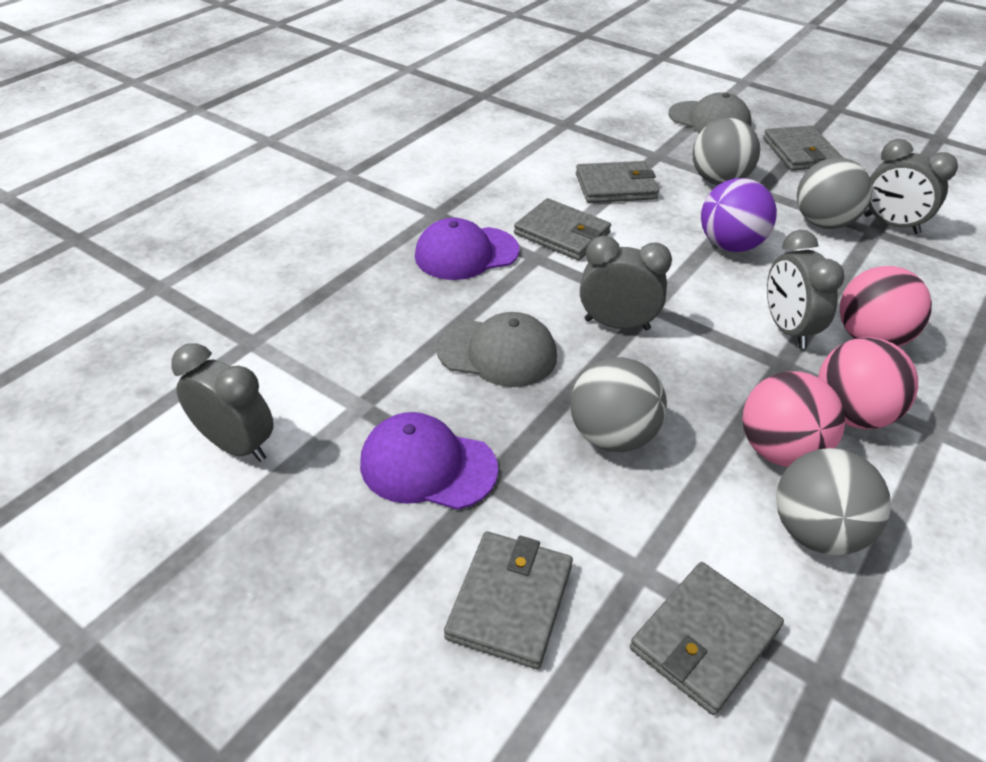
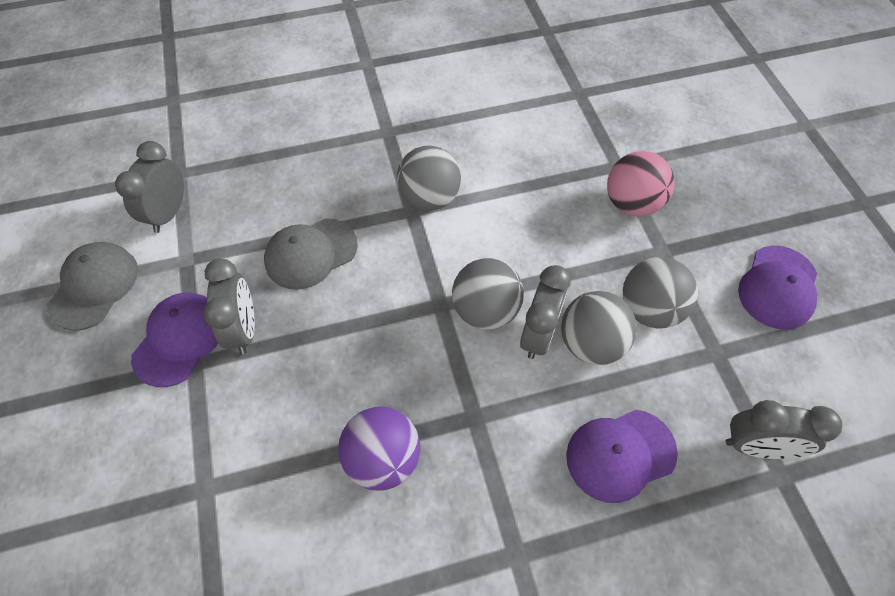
grey wallet: 5 -> 0
pink ball: 3 -> 1
purple cap: 2 -> 3

